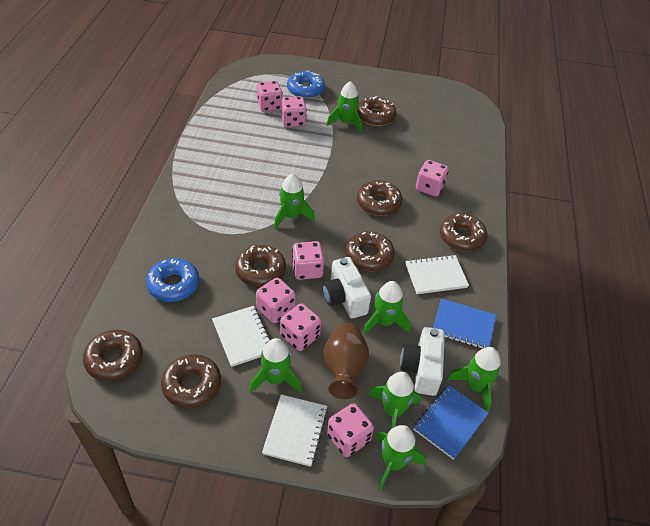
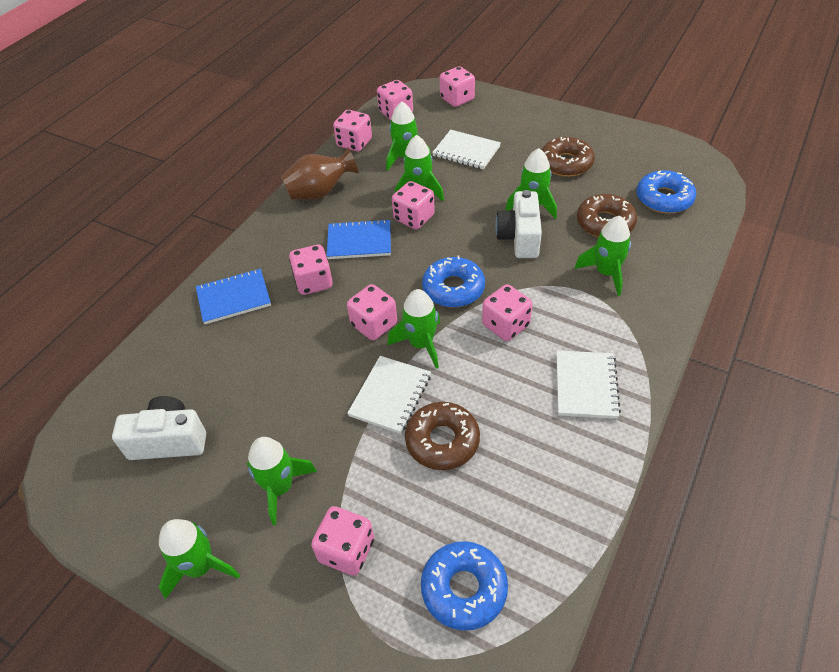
blue donut: 2 -> 3
brown donut: 7 -> 3
pink dice: 7 -> 8

